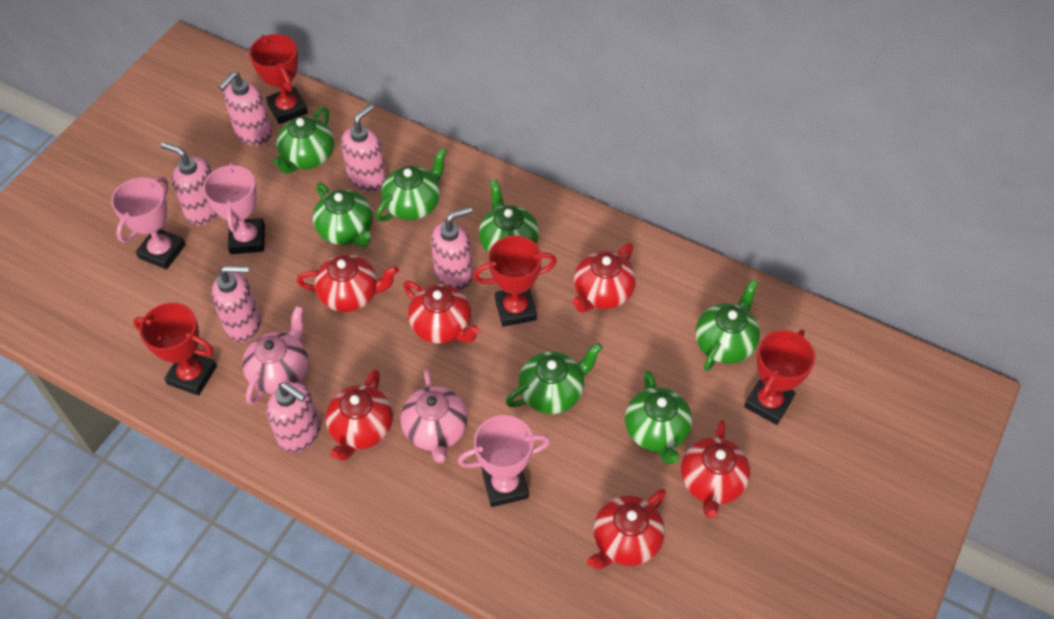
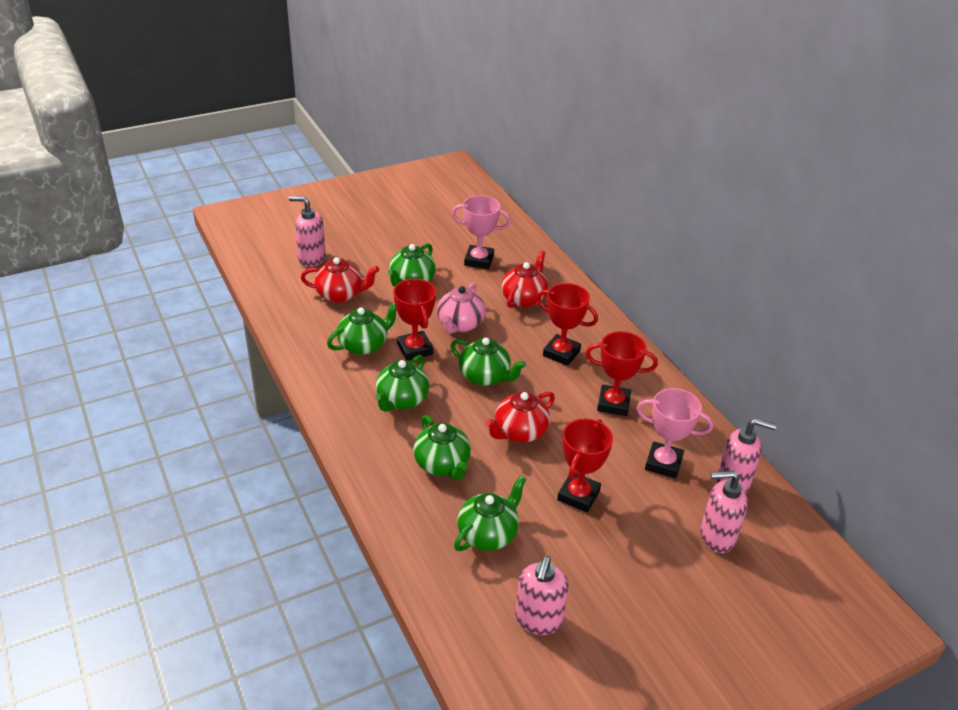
green teapot: 7 -> 6
pink soap dispenser: 6 -> 4
pink teapot: 2 -> 1
pink trophy: 3 -> 2
red teapot: 6 -> 3

